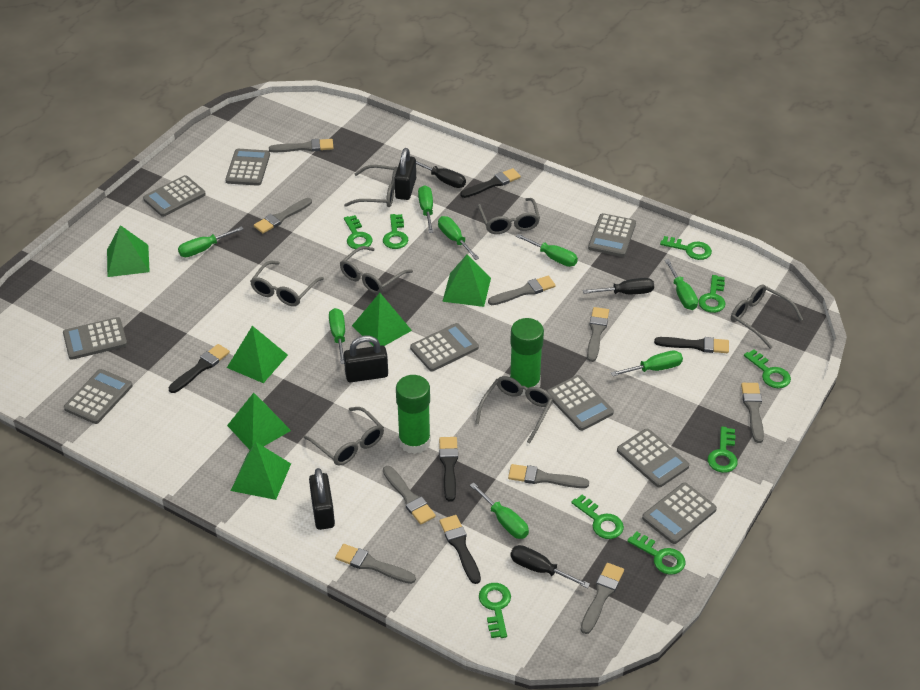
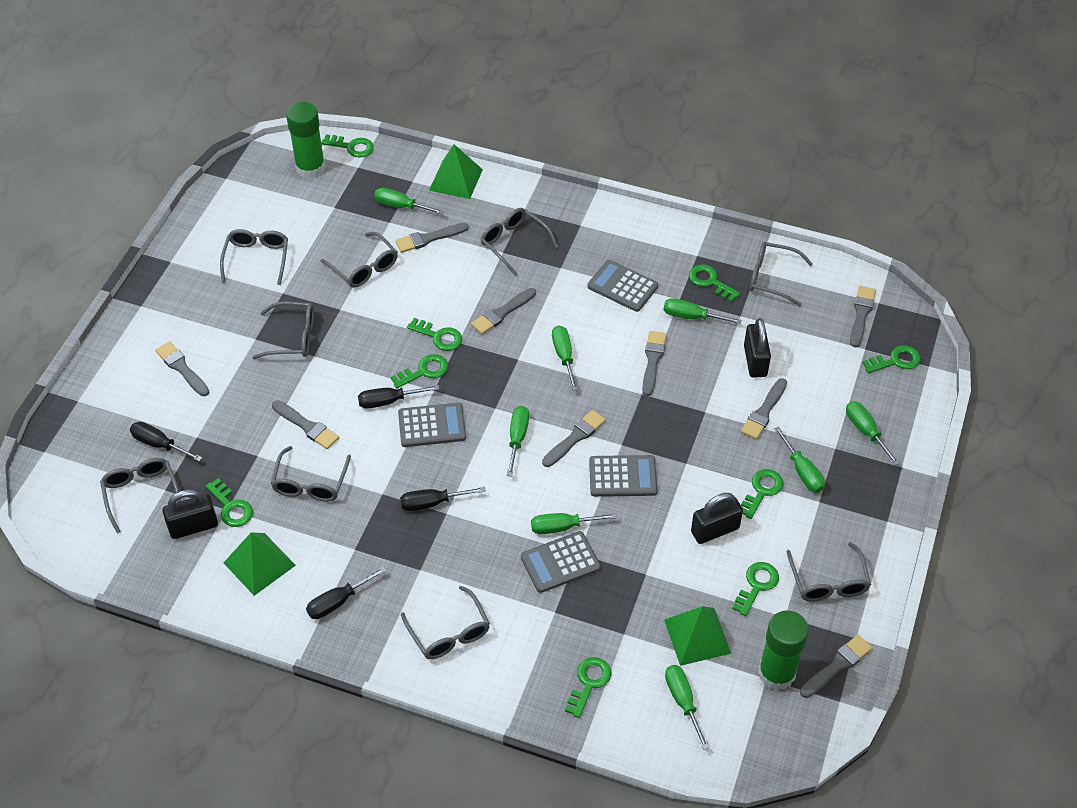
black brush: 5 -> 0
black screwdriver: 3 -> 4
green pyramid: 6 -> 3
grey calculator: 9 -> 4
grey glasses: 7 -> 9

